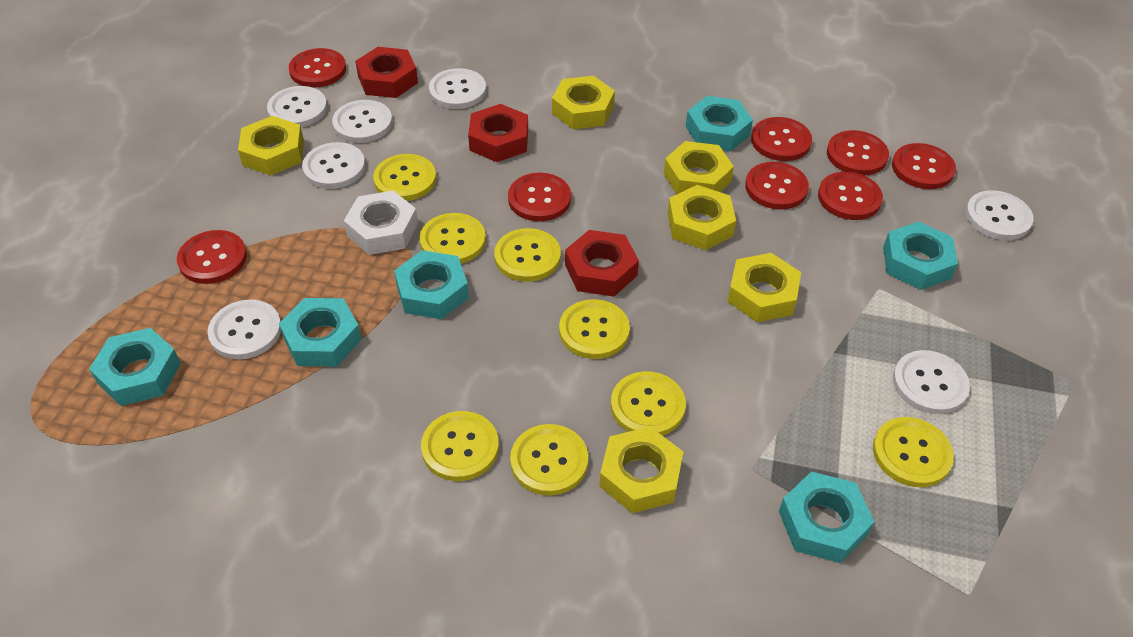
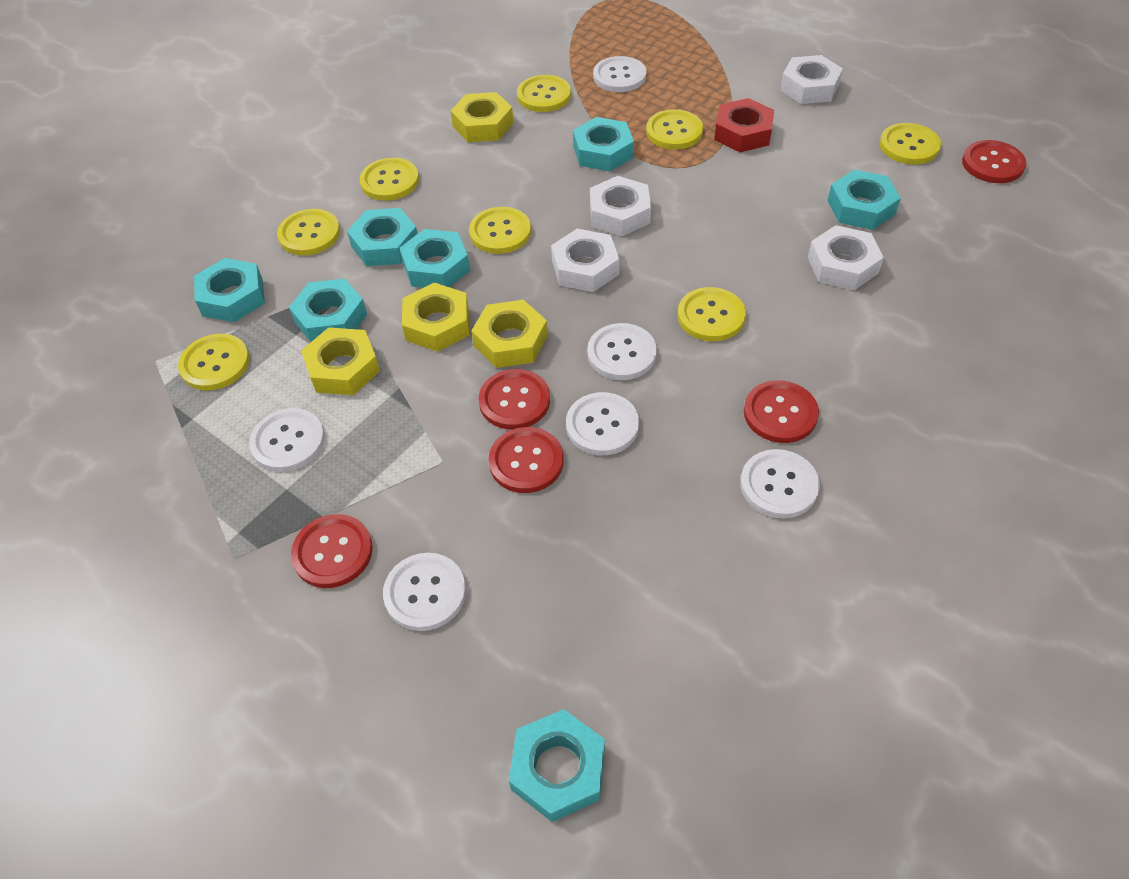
red button: 8 -> 5
red nut: 3 -> 1
turquoise nut: 6 -> 7
white button: 7 -> 6
white nut: 1 -> 4
yellow nut: 6 -> 4

